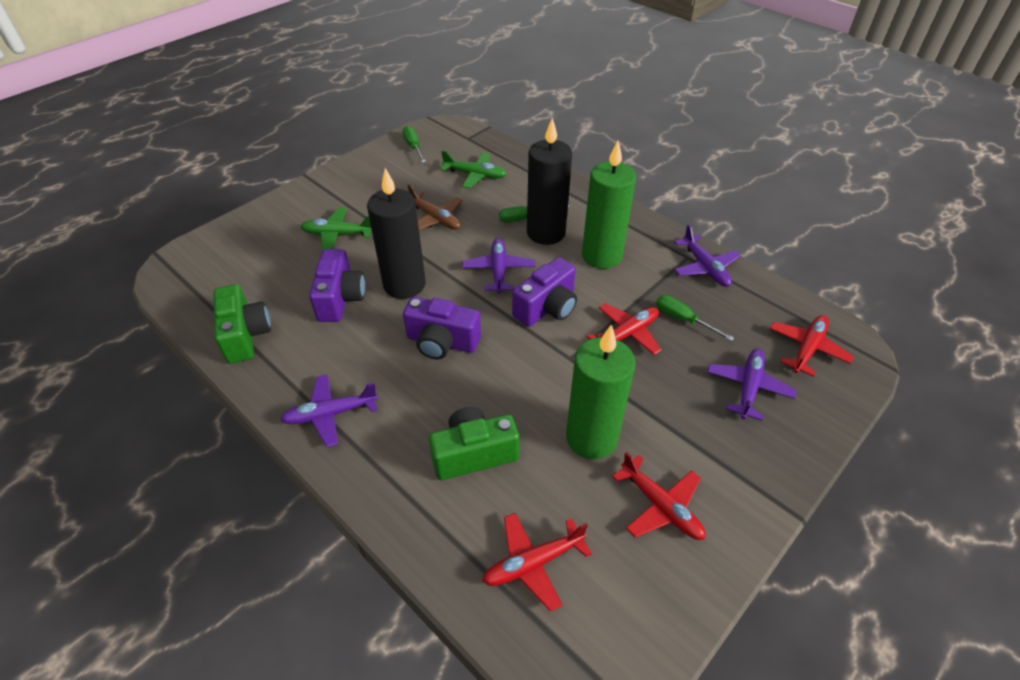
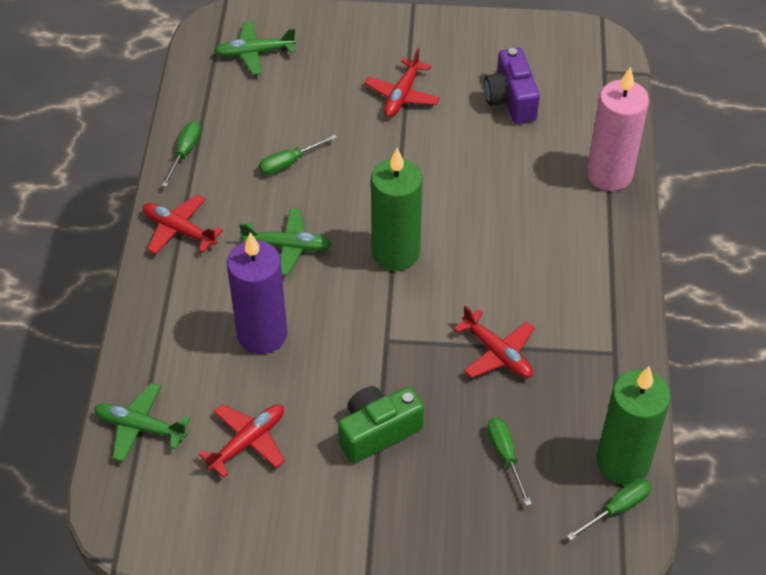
black candle: 2 -> 0
brown plane: 1 -> 0
green camera: 2 -> 1
green plane: 2 -> 3
green screwdriver: 3 -> 4
pink candle: 0 -> 1
purple camera: 3 -> 1
purple candle: 0 -> 1
purple plane: 4 -> 0

